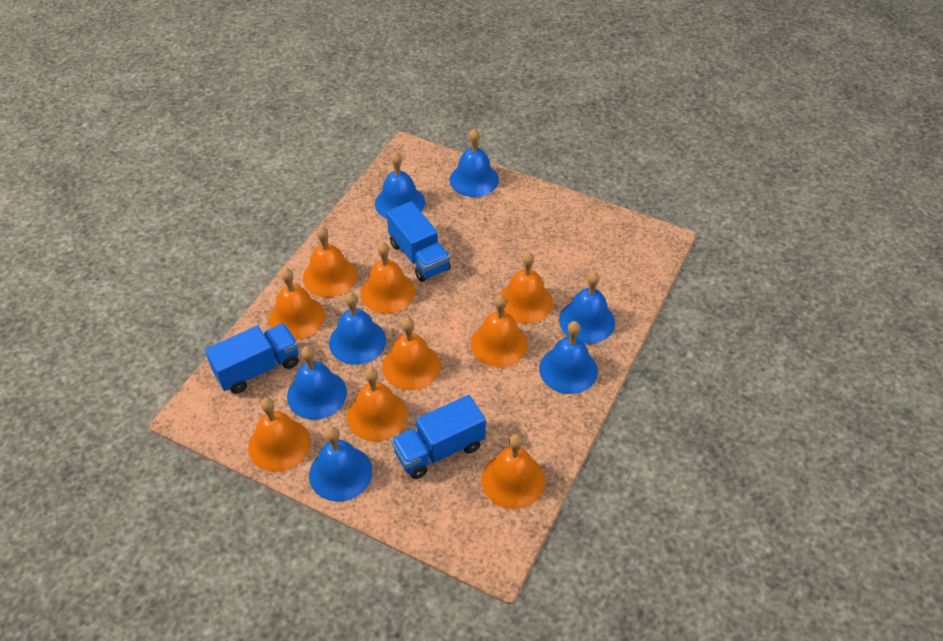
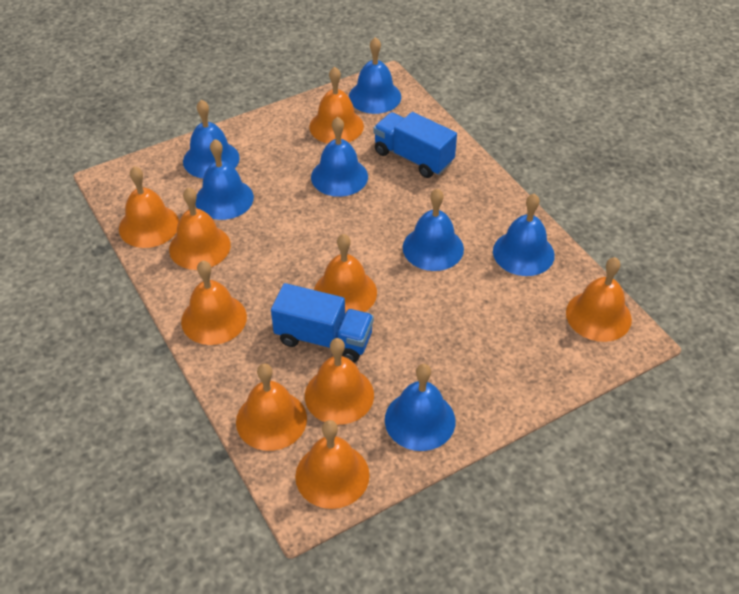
blue truck: 3 -> 2

